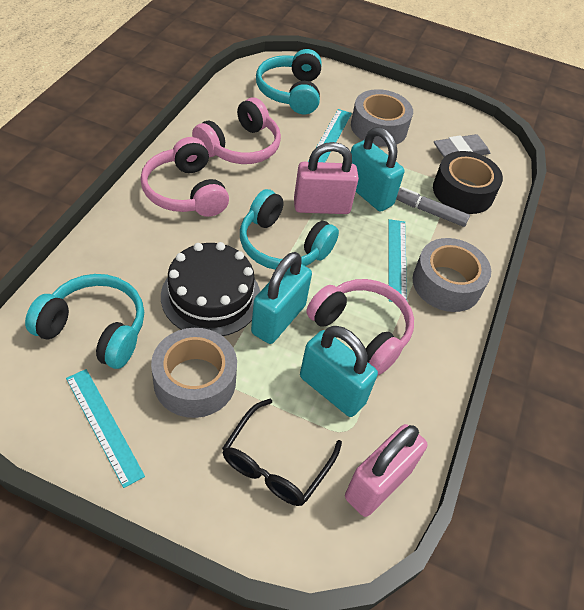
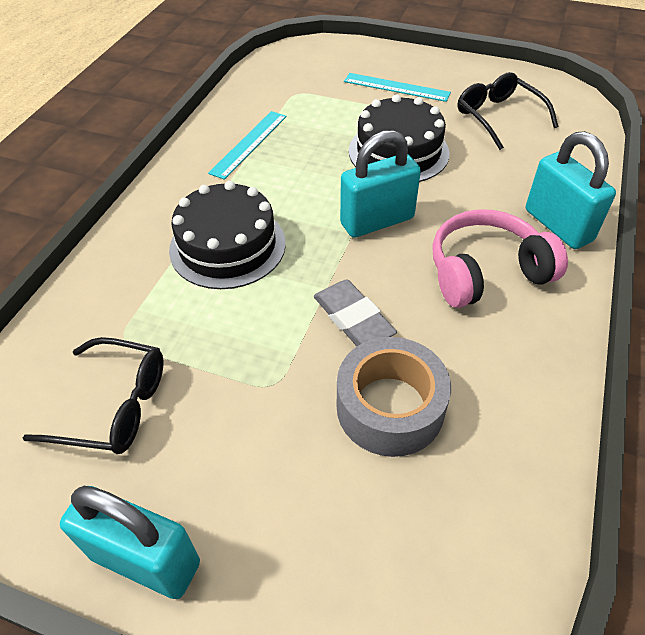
black cake: 1 -> 2
black glasses: 1 -> 2
black tape: 1 -> 0
grey marker: 1 -> 0
grey tape: 3 -> 1
pink headphones: 3 -> 1
pink padlock: 2 -> 0
turquoise headphones: 3 -> 0
turquoise ruler: 3 -> 2

